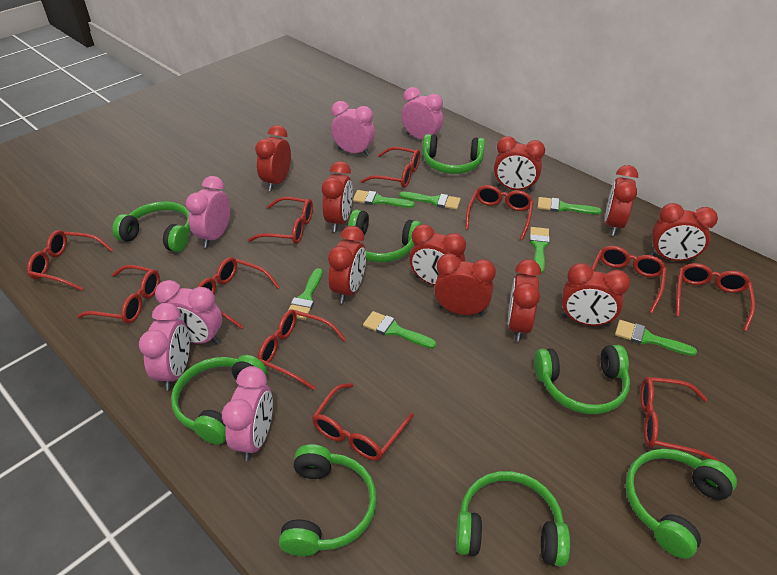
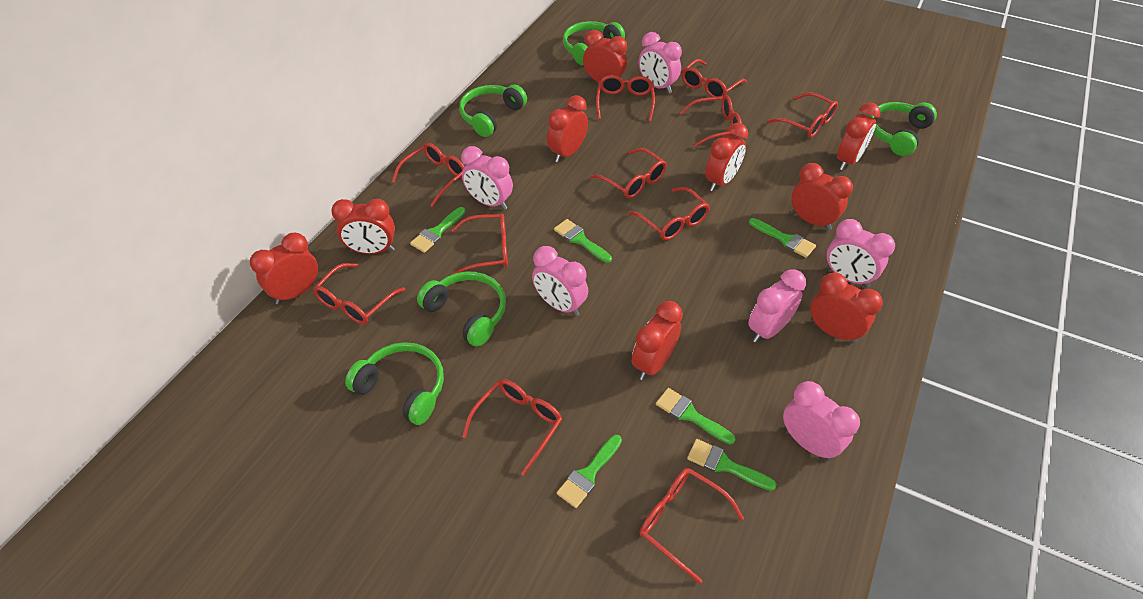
green brush: 7 -> 6
green headphones: 8 -> 5
red clock: 10 -> 9

